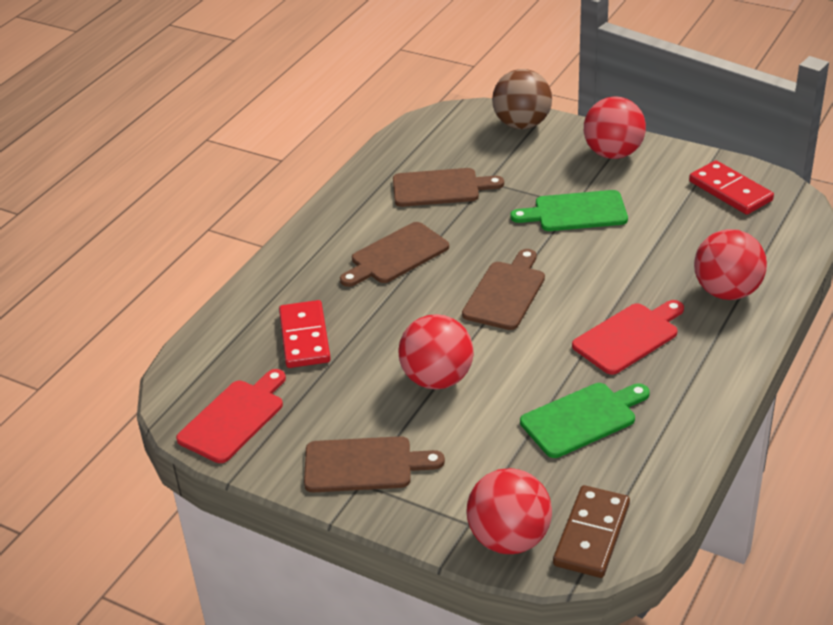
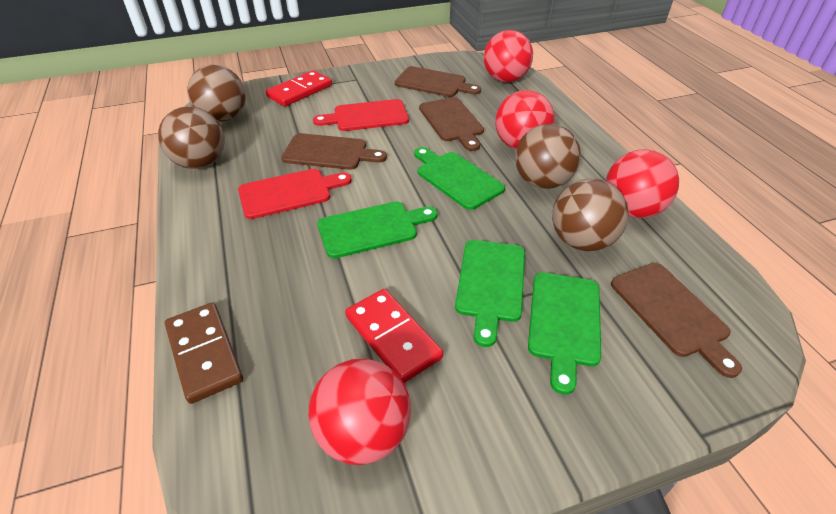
brown ball: 1 -> 4
green cutting board: 2 -> 4

